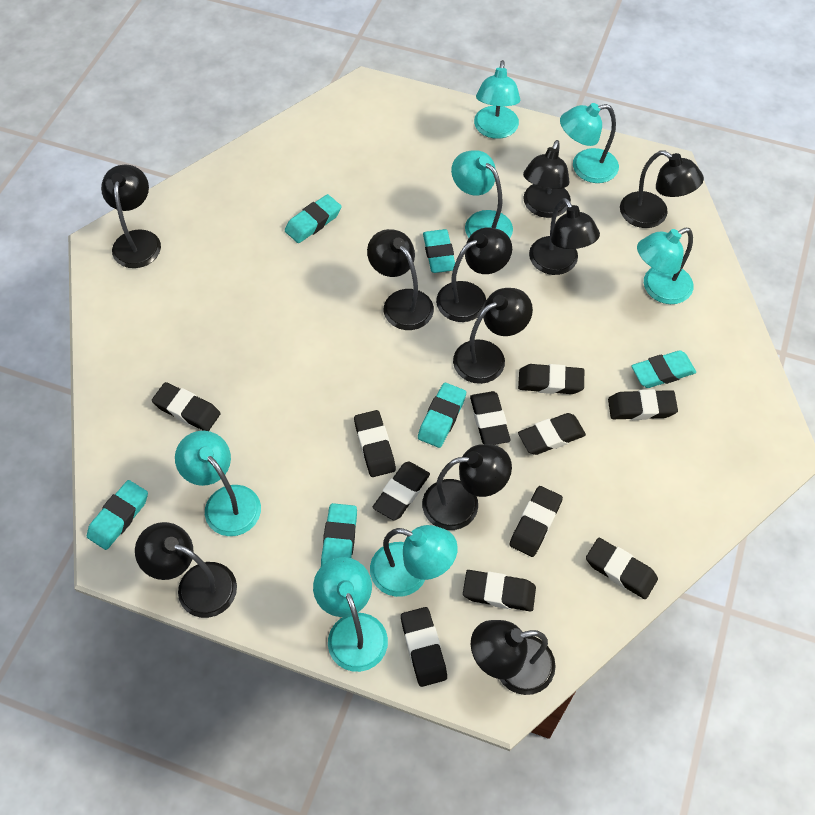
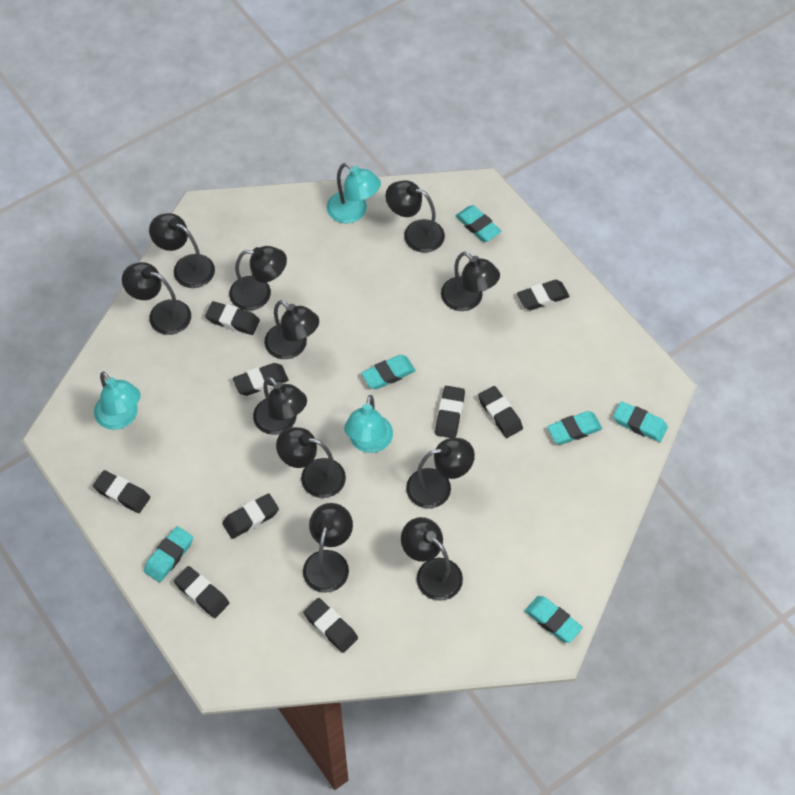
black eraser: 11 -> 9
black lamp: 10 -> 11
turquoise lamp: 7 -> 3

